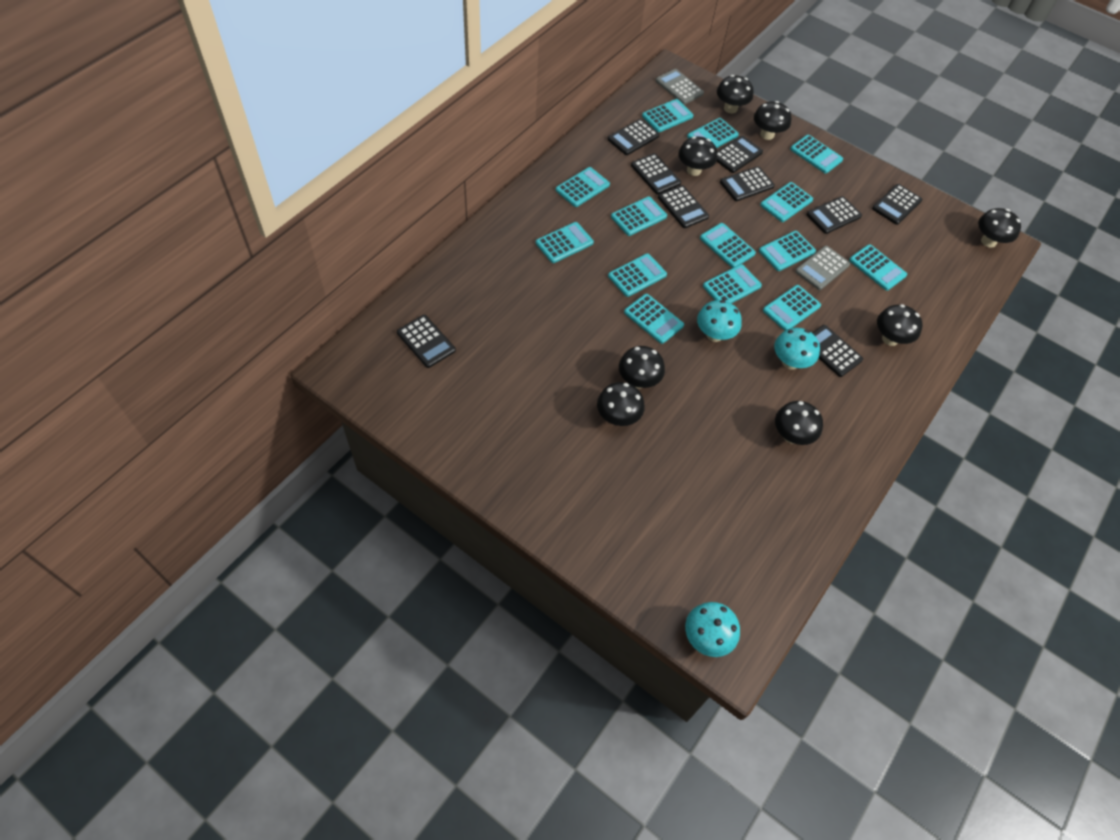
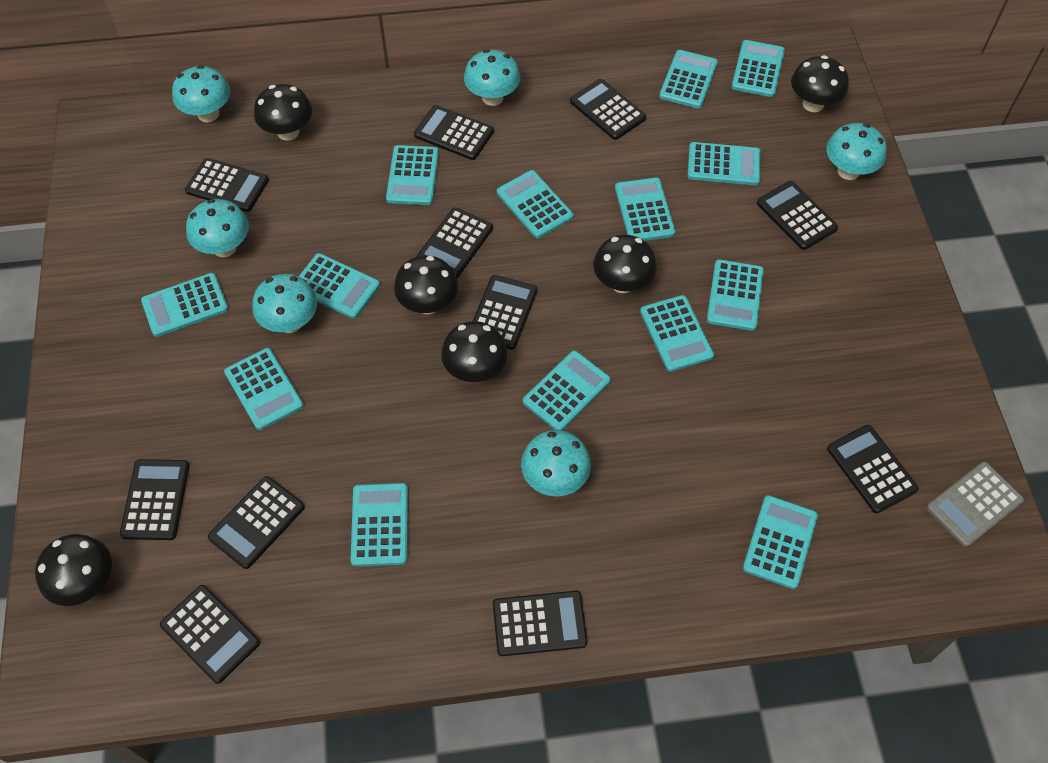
black calculator: 9 -> 11
black mushroom: 8 -> 6
grey calculator: 2 -> 1
turquoise mushroom: 3 -> 6

